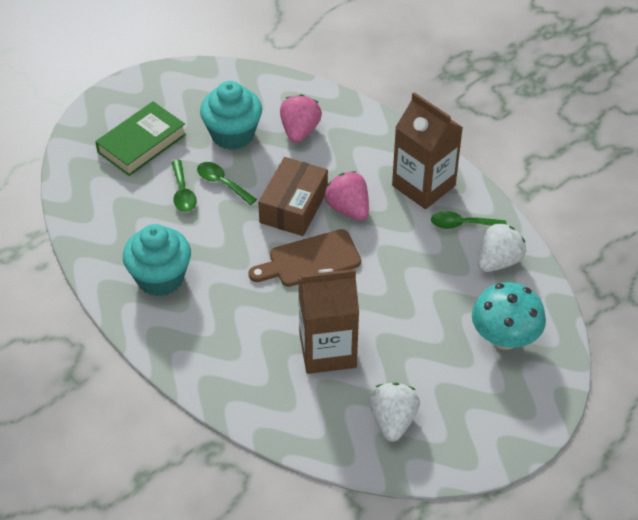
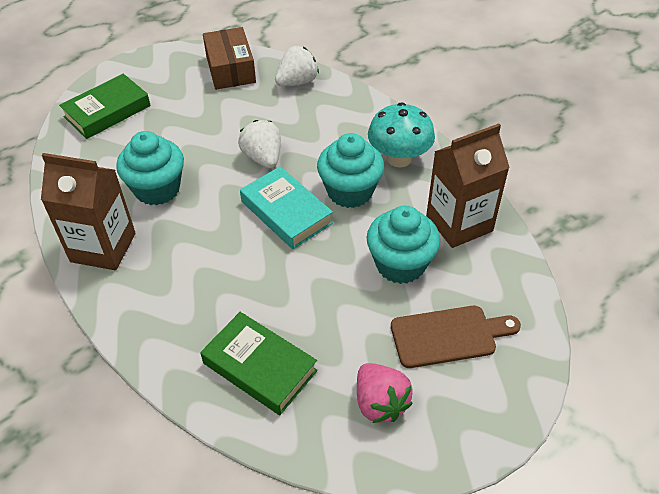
green book: 1 -> 2
green spoon: 3 -> 0
pink strawberry: 2 -> 1
turquoise book: 0 -> 1
turquoise cupcake: 2 -> 3

